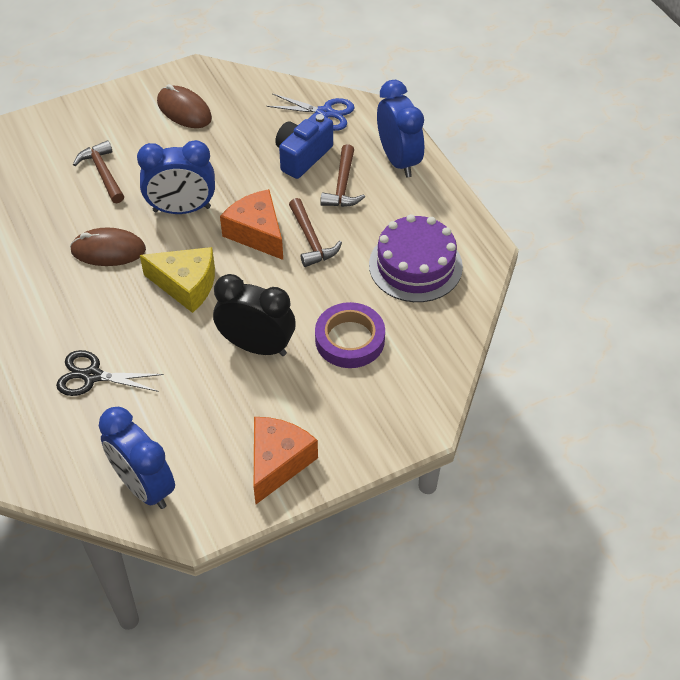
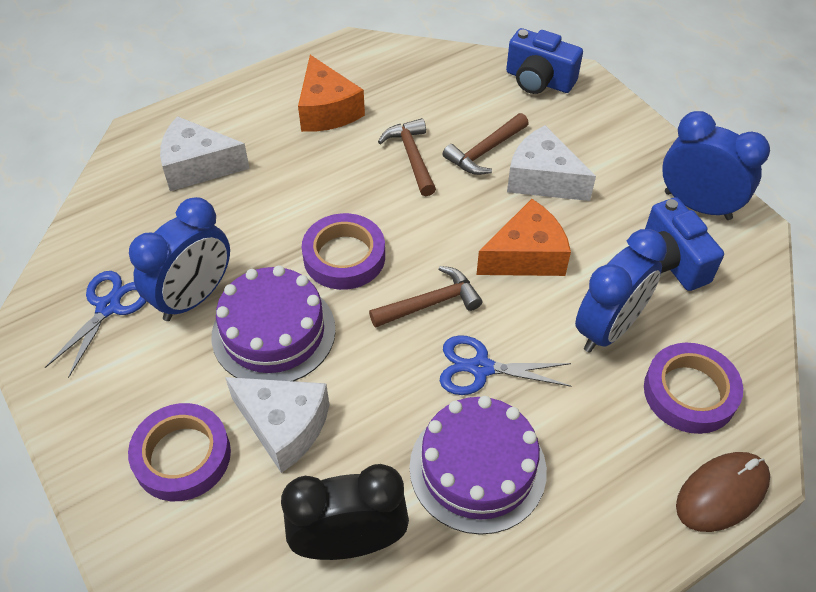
black scissors: 1 -> 0
blue camera: 1 -> 2
blue scissors: 1 -> 2
brown mouse: 2 -> 1
purple cake: 1 -> 2
purple tape: 1 -> 3
white cheese: 0 -> 3
yellow cheese: 1 -> 0

